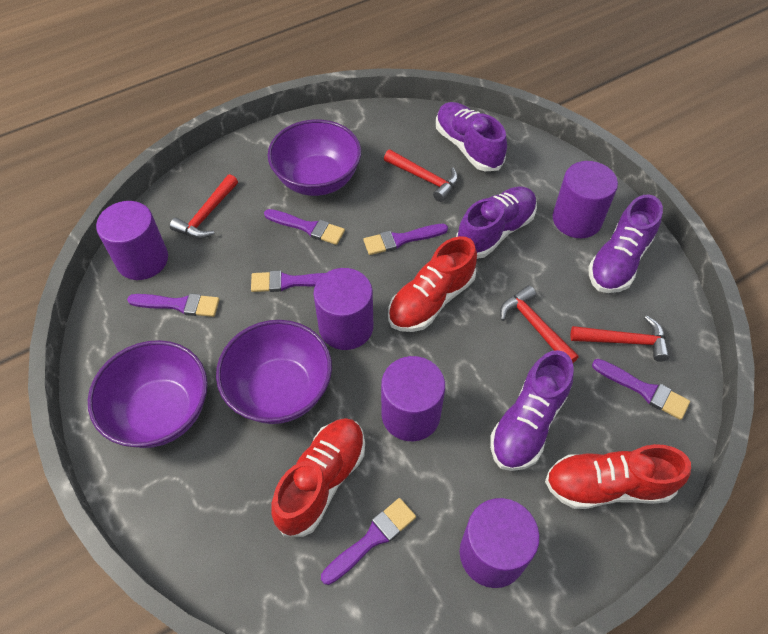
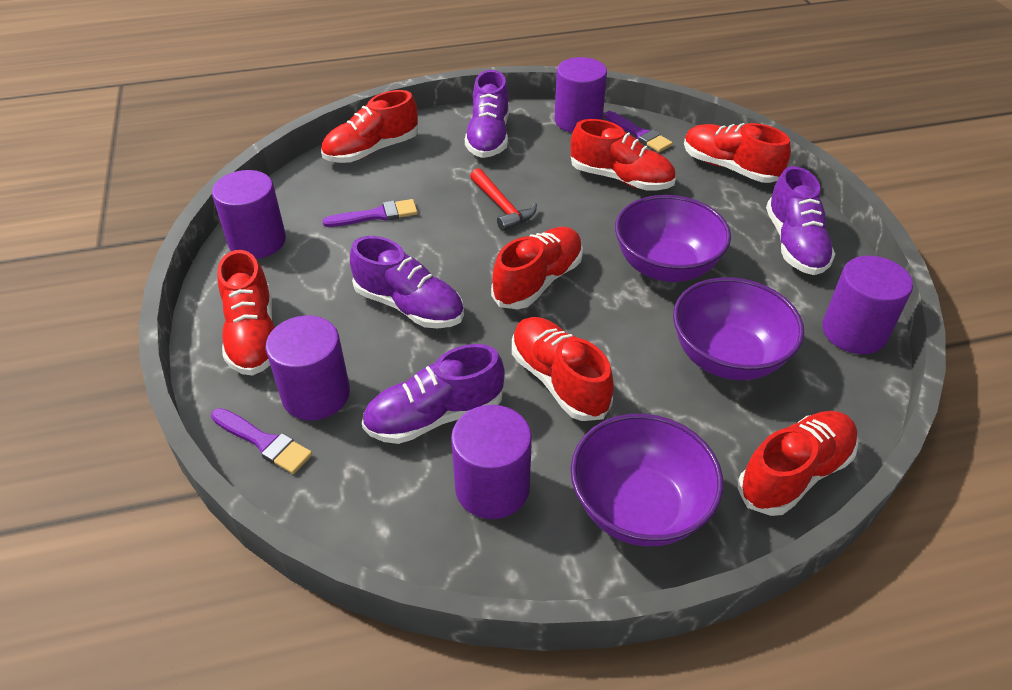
purple brush: 6 -> 3
red hammer: 4 -> 1
red shoe: 3 -> 7

